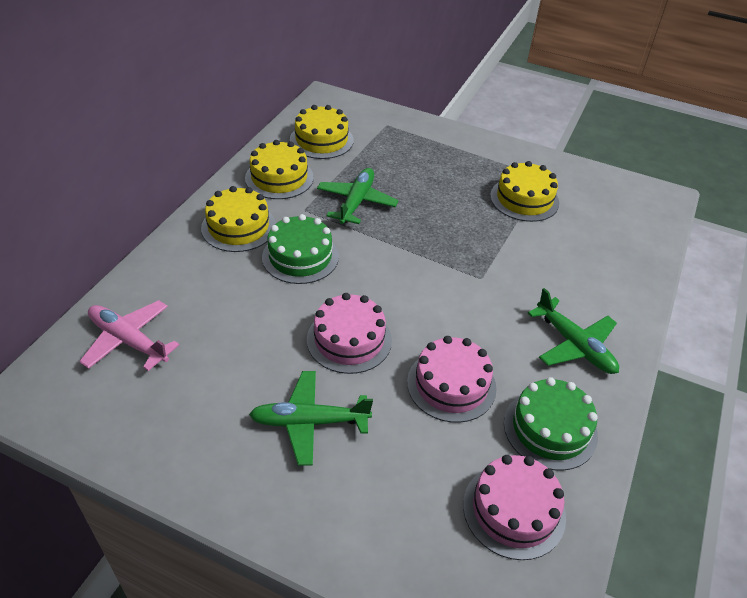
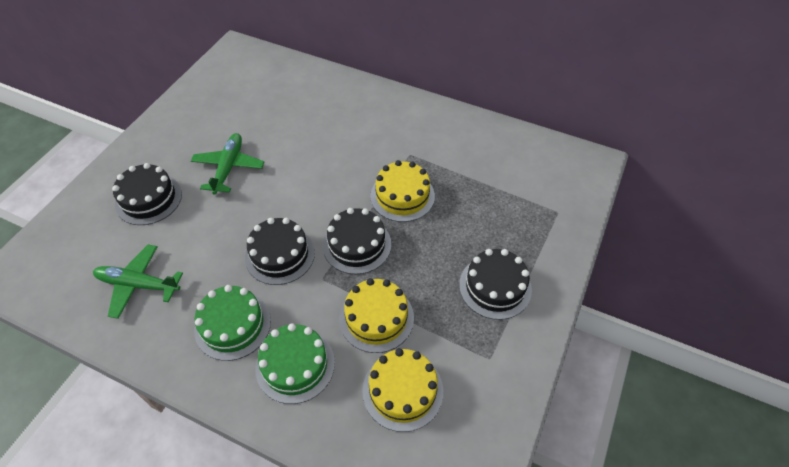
black cake: 0 -> 4
green plane: 3 -> 2
pink cake: 3 -> 0
pink plane: 1 -> 0
yellow cake: 4 -> 3

